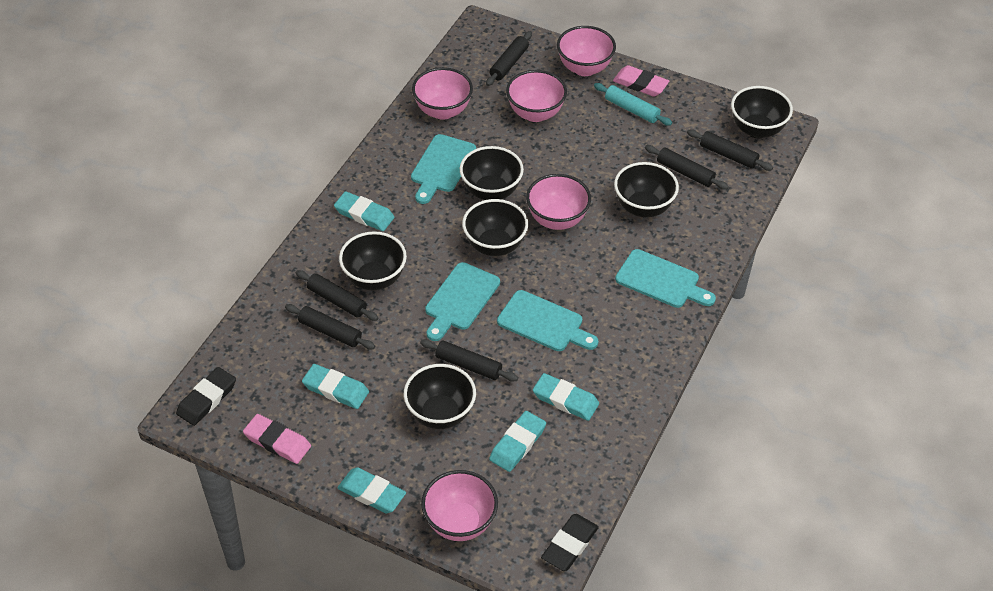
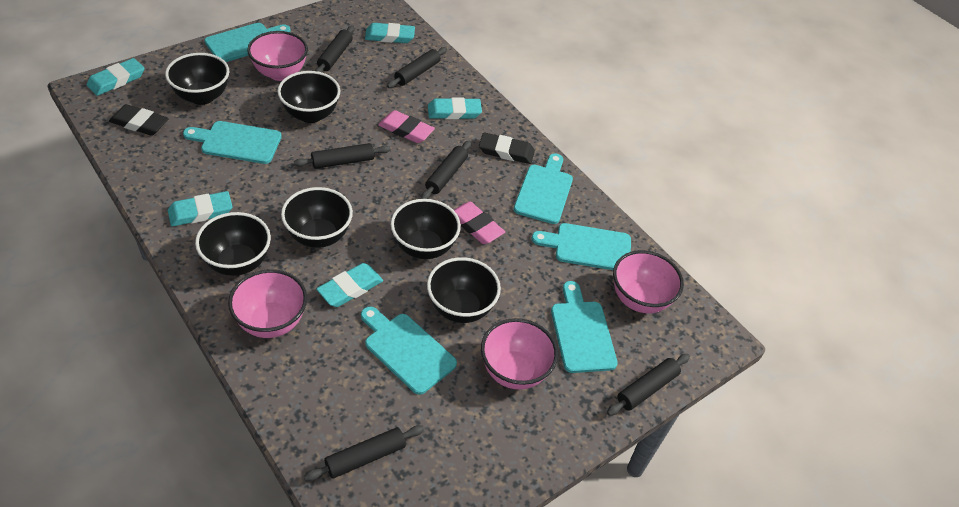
pink bowl: 5 -> 4
turquoise cutting board: 4 -> 6
turquoise rolling pin: 1 -> 0

